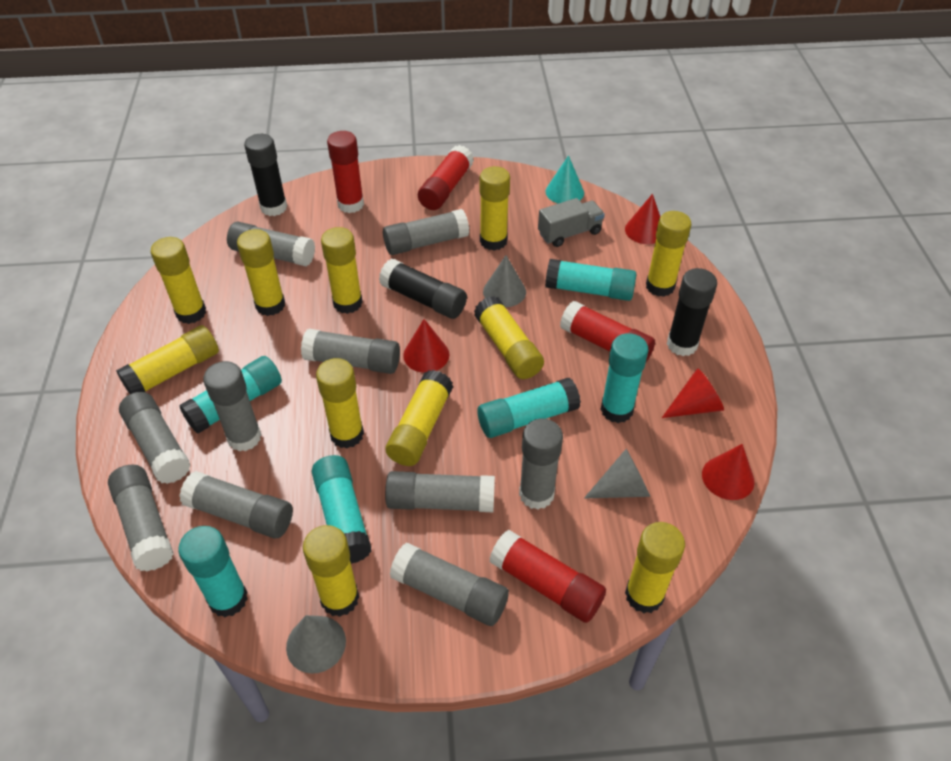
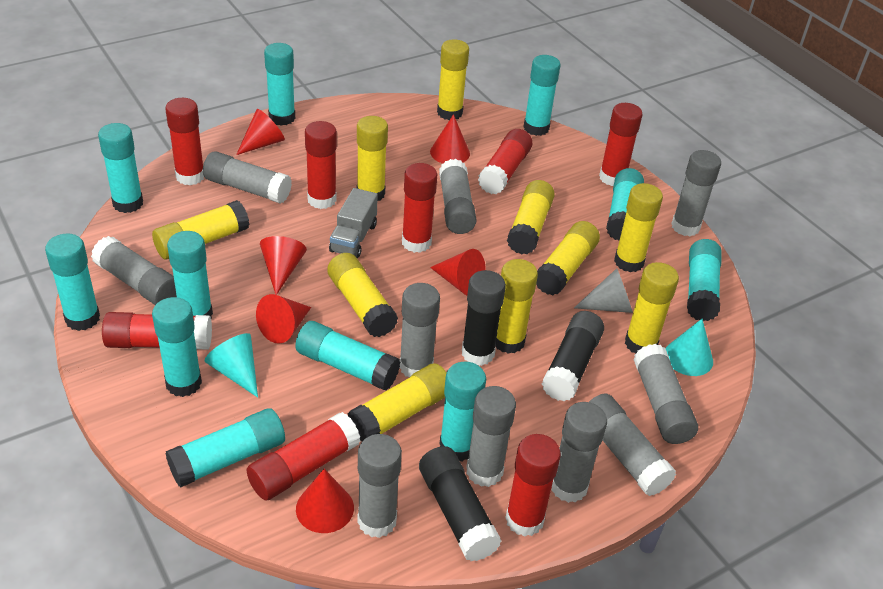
grey cone: 3 -> 1
red cone: 4 -> 6
red glue stick: 4 -> 8
turquoise cone: 1 -> 2
turquoise glue stick: 6 -> 11
yellow glue stick: 11 -> 10

